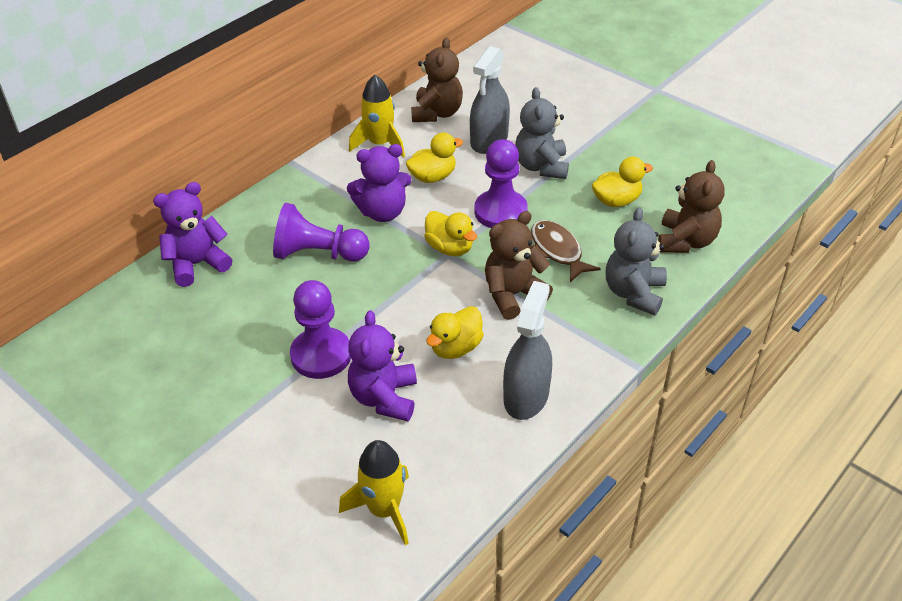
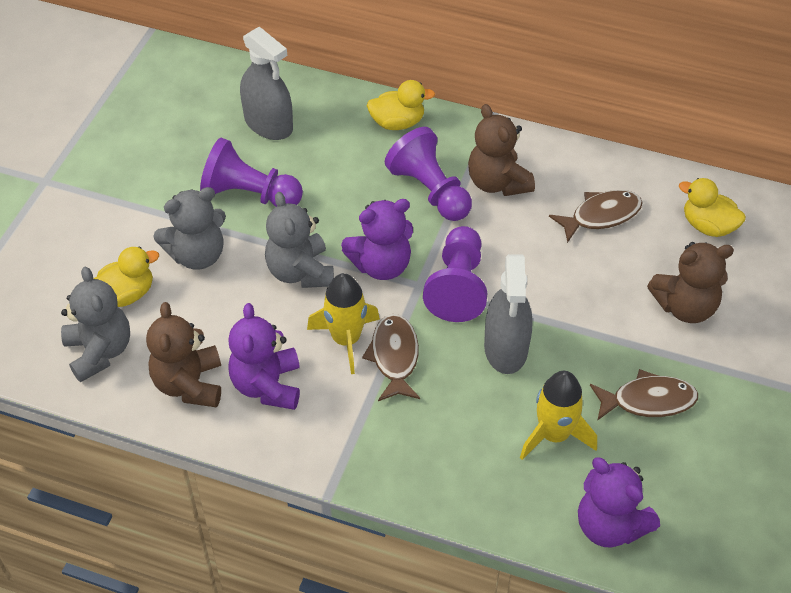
brown fish: 1 -> 3
grey teddy bear: 2 -> 3
yellow duck: 4 -> 3

